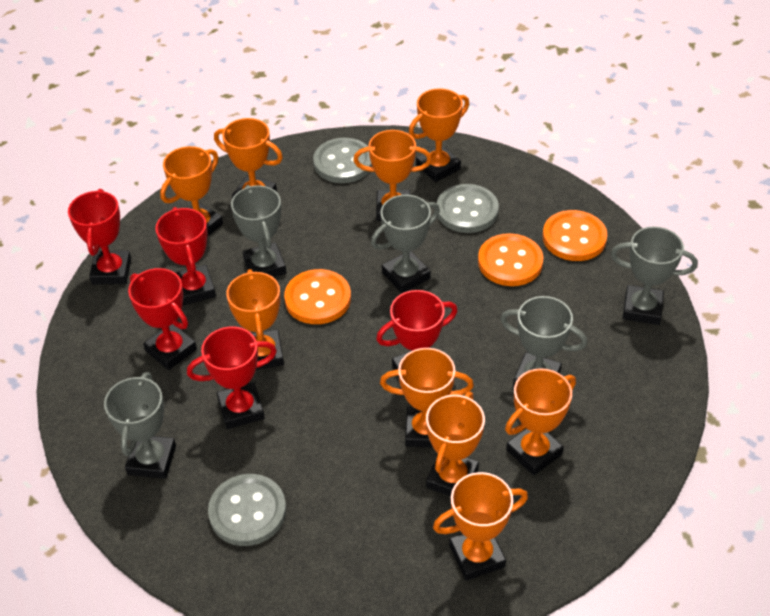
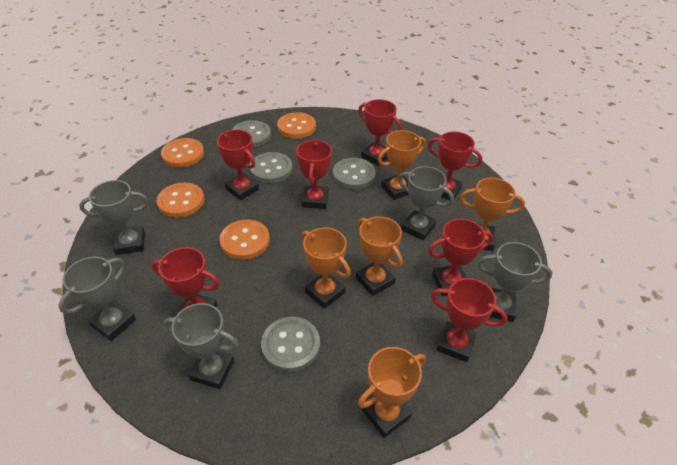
grey button: 3 -> 4
orange button: 3 -> 4
orange trophy: 9 -> 5
red trophy: 5 -> 7

